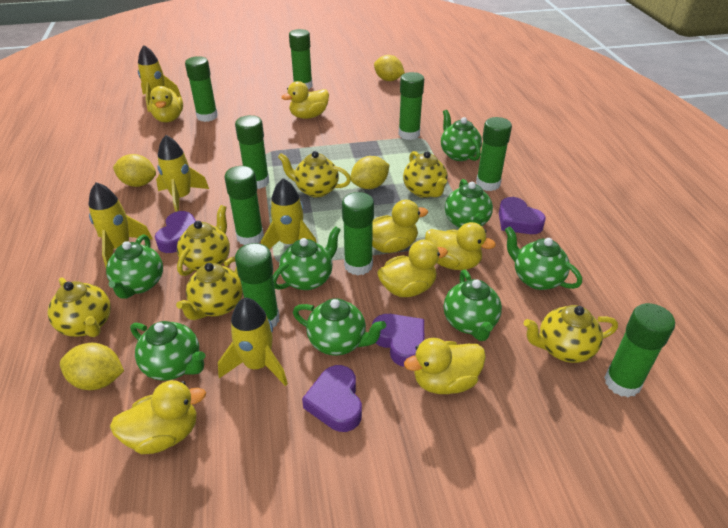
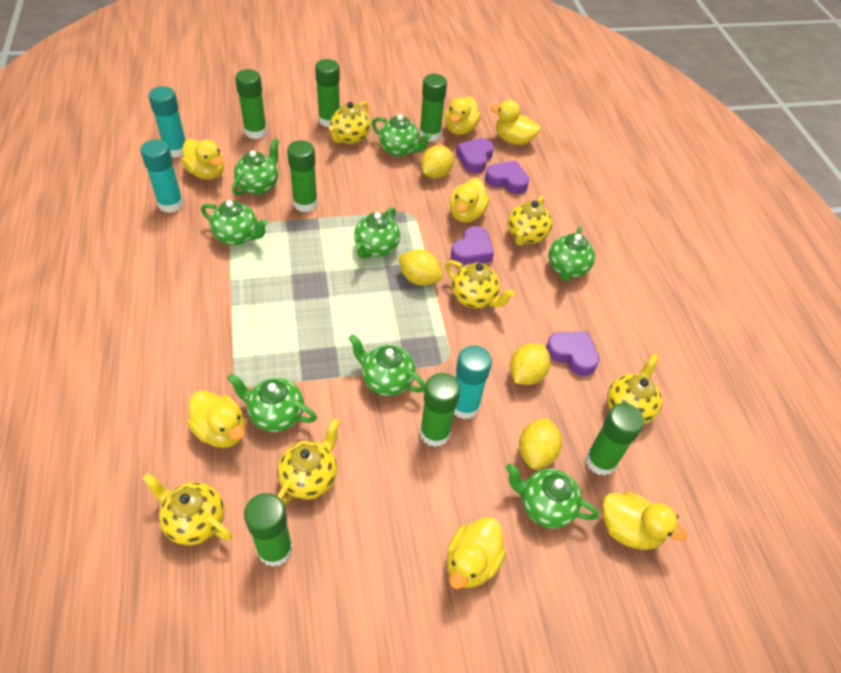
green glue stick: 9 -> 7
turquoise glue stick: 0 -> 3
yellow rocket: 5 -> 0

